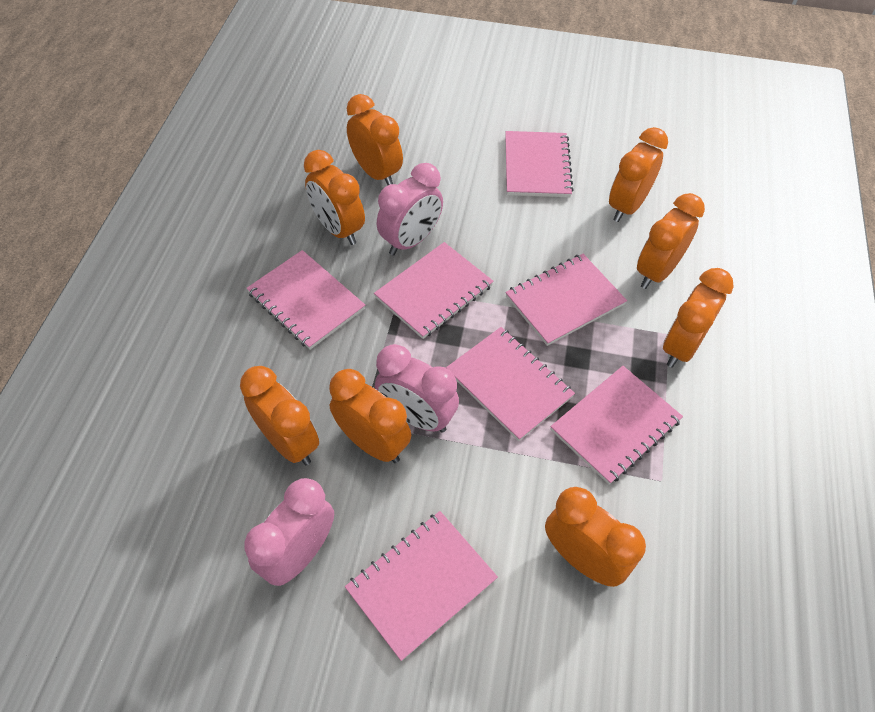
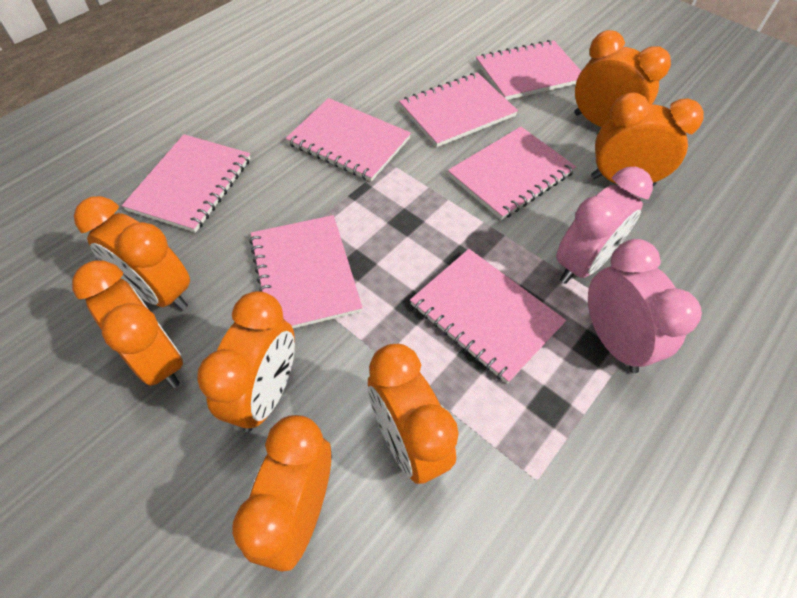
orange clock: 8 -> 7
pink clock: 3 -> 2

